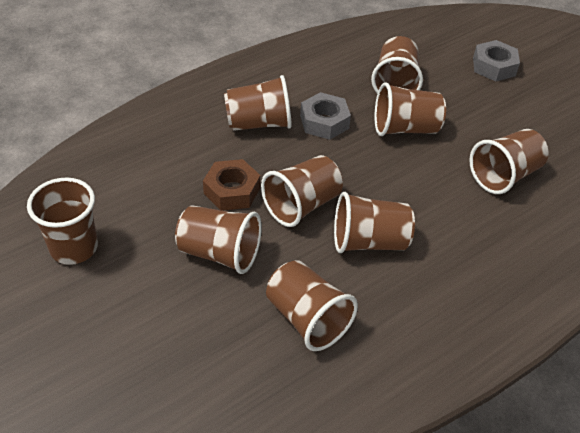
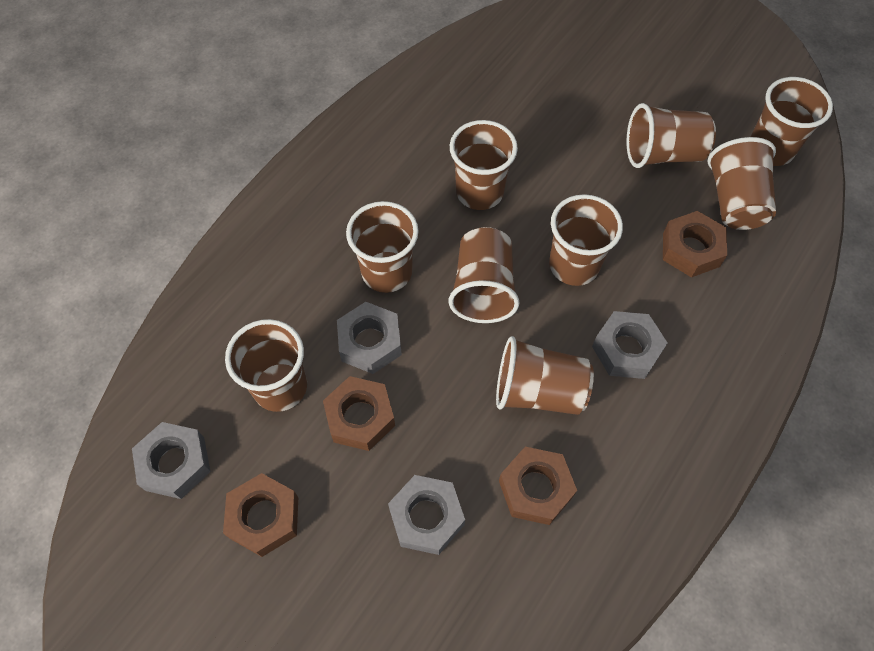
brown nut: 1 -> 4
grey nut: 2 -> 4

